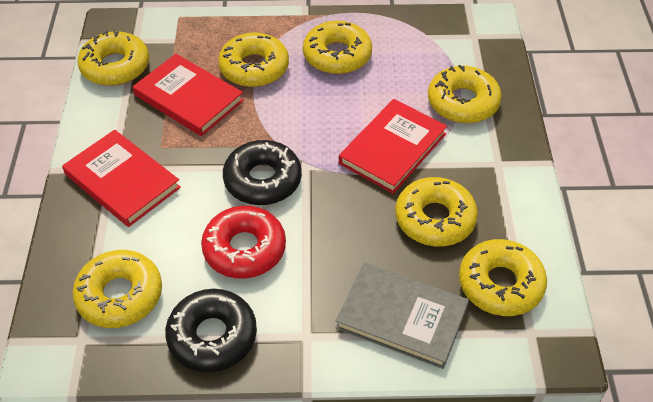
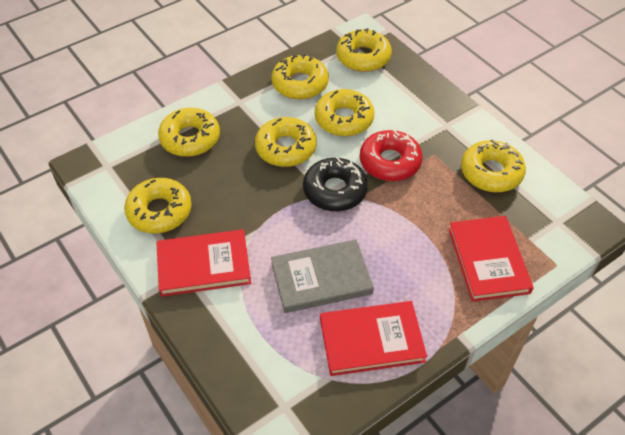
black donut: 2 -> 1

